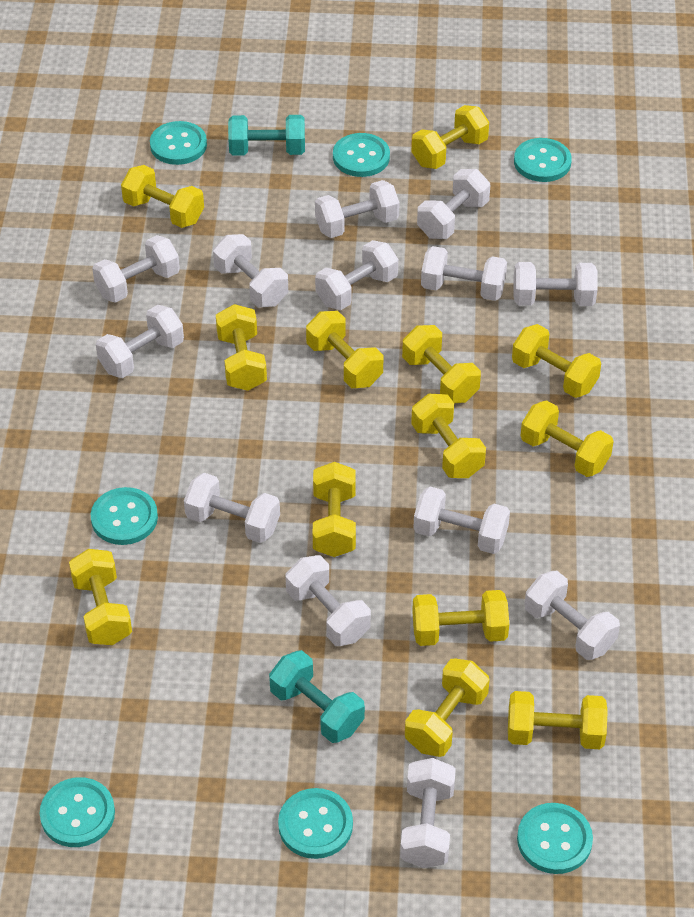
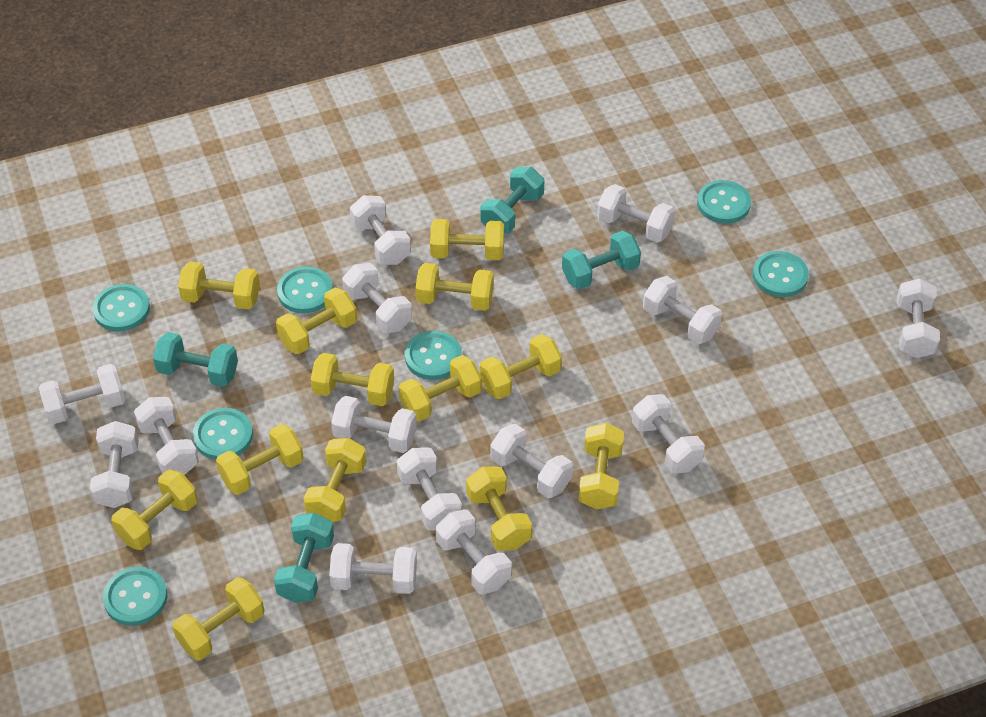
turquoise dumbbell: 2 -> 4
white dumbbell: 13 -> 14

